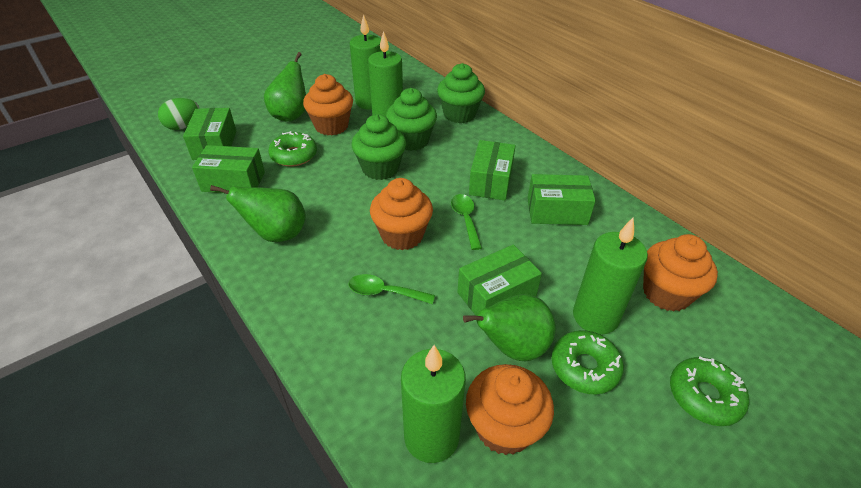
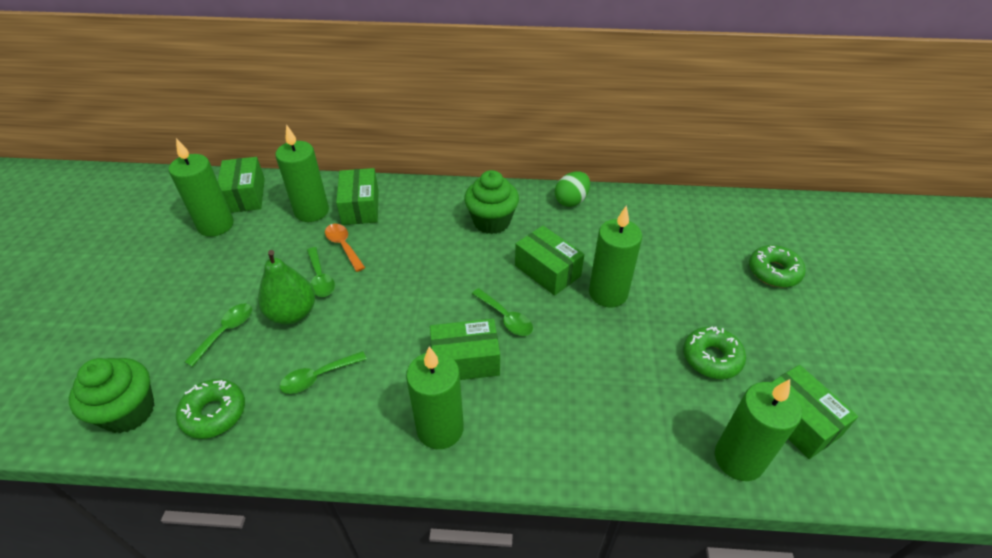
green candle: 4 -> 5
green cupcake: 3 -> 2
green pear: 3 -> 1
green spoon: 2 -> 4
orange cupcake: 4 -> 0
orange spoon: 0 -> 1

